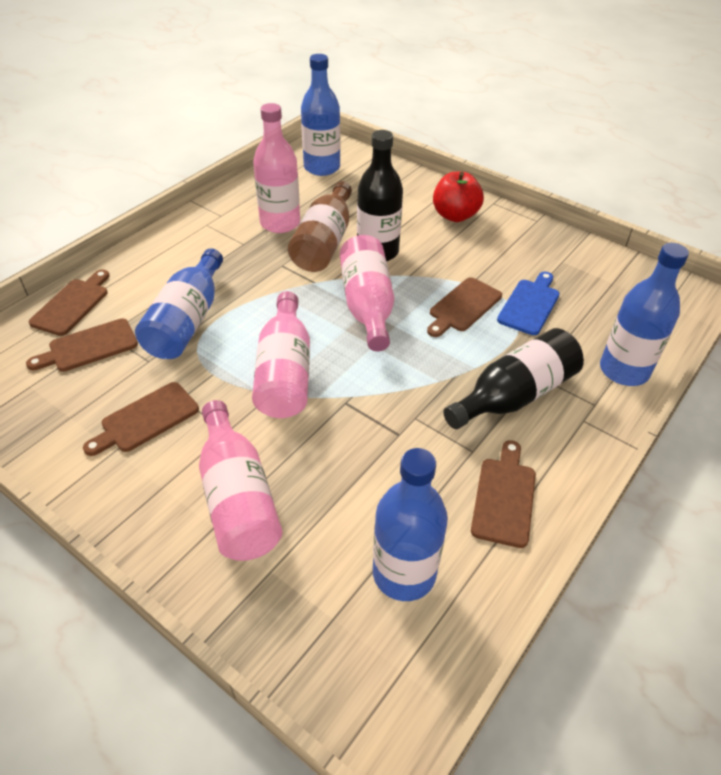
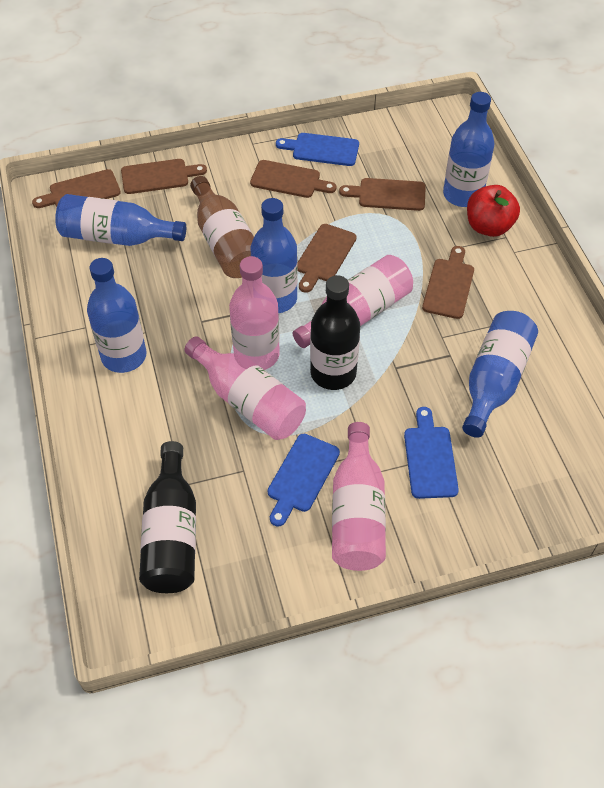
blue bottle: 4 -> 5
blue cutting board: 1 -> 3
brown cutting board: 5 -> 6

